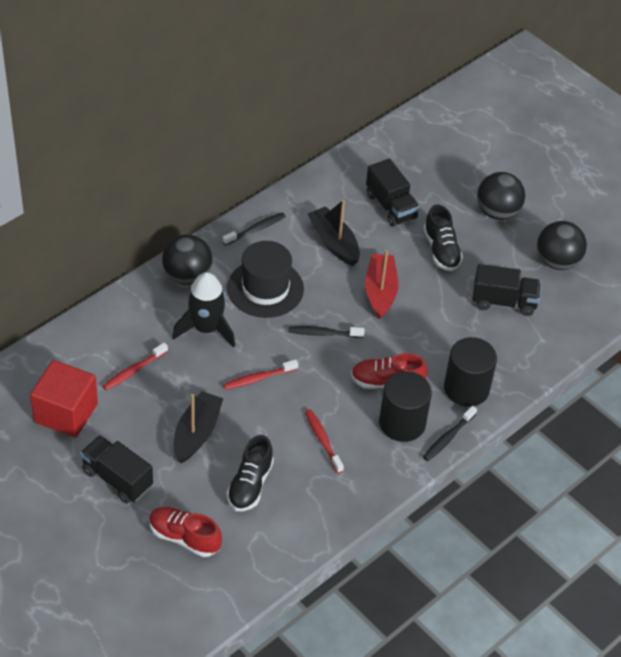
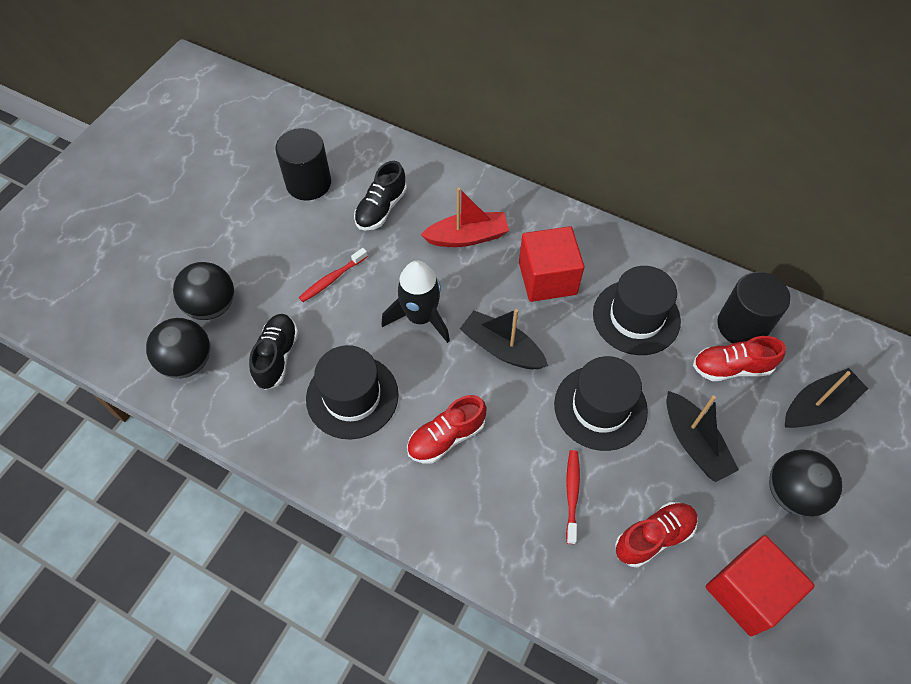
black boat: 2 -> 3
black hat: 1 -> 3
black toothbrush: 3 -> 0
black truck: 3 -> 0
red cube: 1 -> 2
red shoe: 2 -> 3
red toothbrush: 3 -> 2

